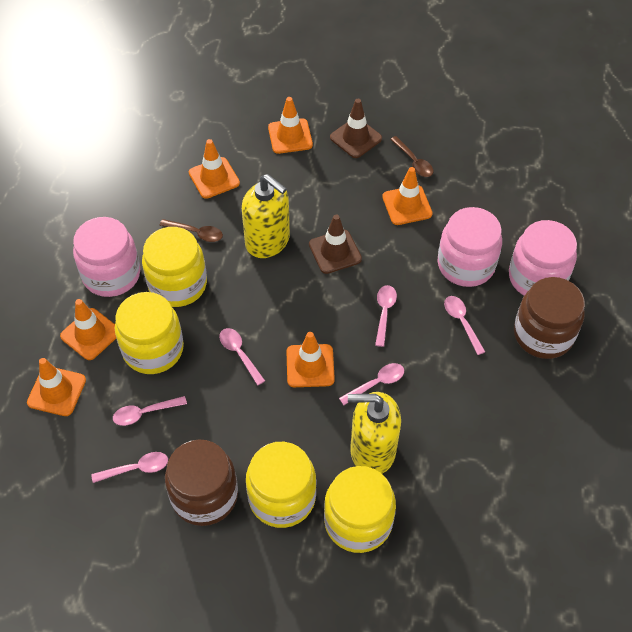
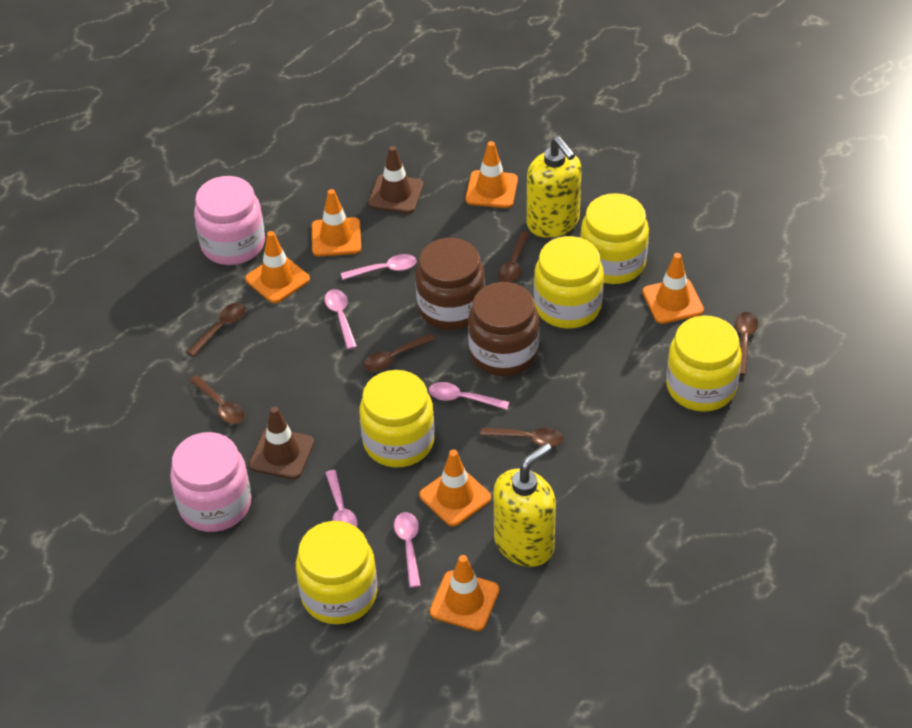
brown spoon: 2 -> 6
pink jar: 3 -> 2
pink spoon: 6 -> 5
yellow jar: 4 -> 5

